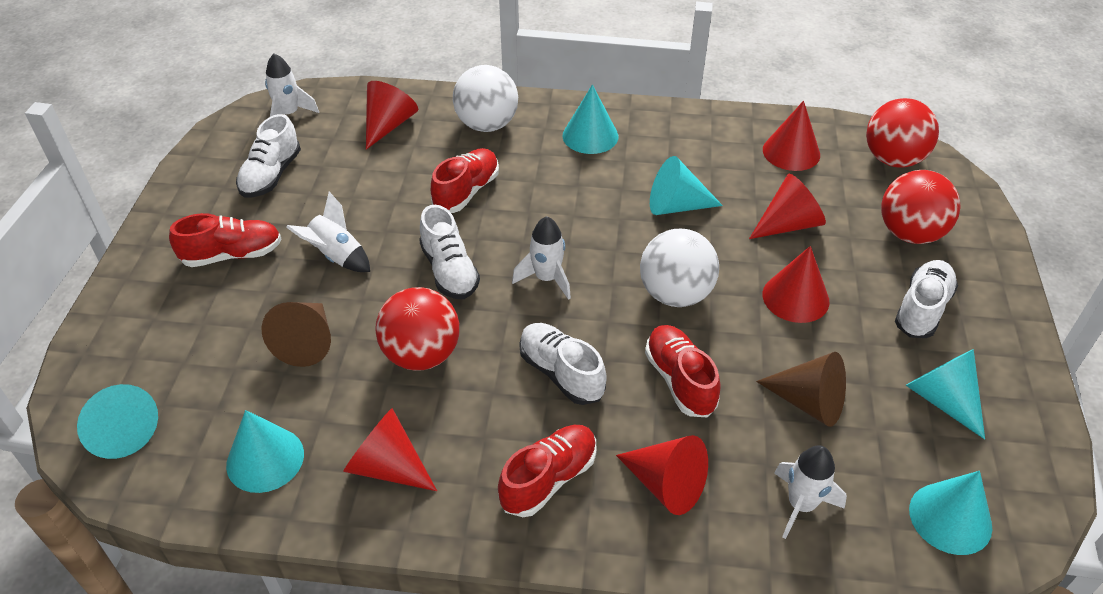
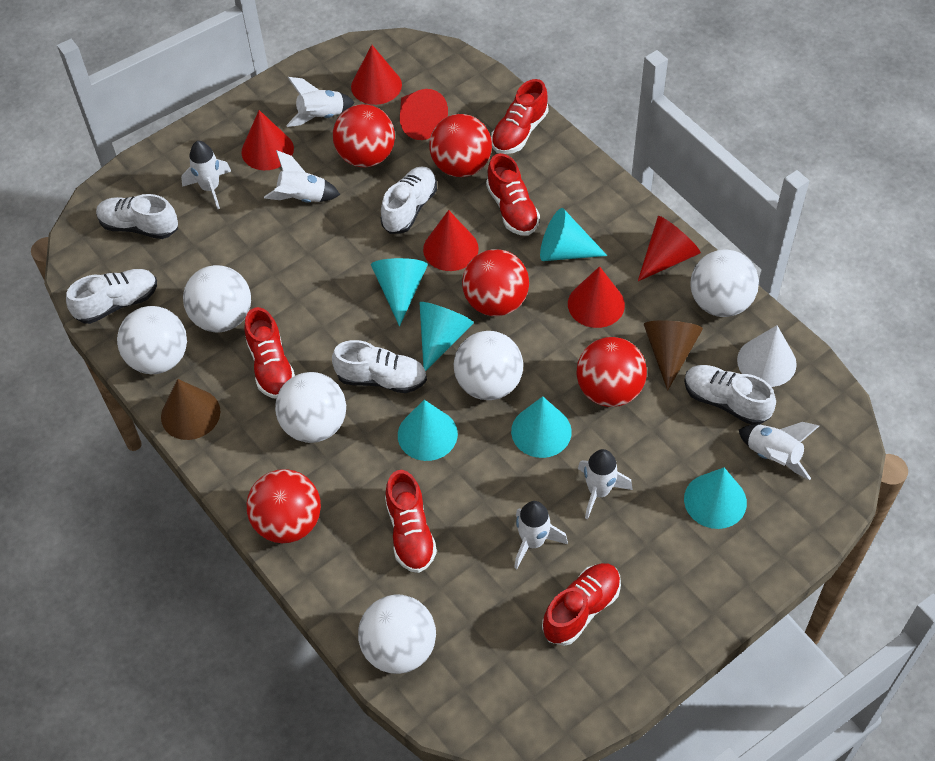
red ball: 3 -> 5
red shoe: 4 -> 5
white ball: 2 -> 6
white cone: 0 -> 1
white rocket: 4 -> 6
white shoe: 4 -> 5

